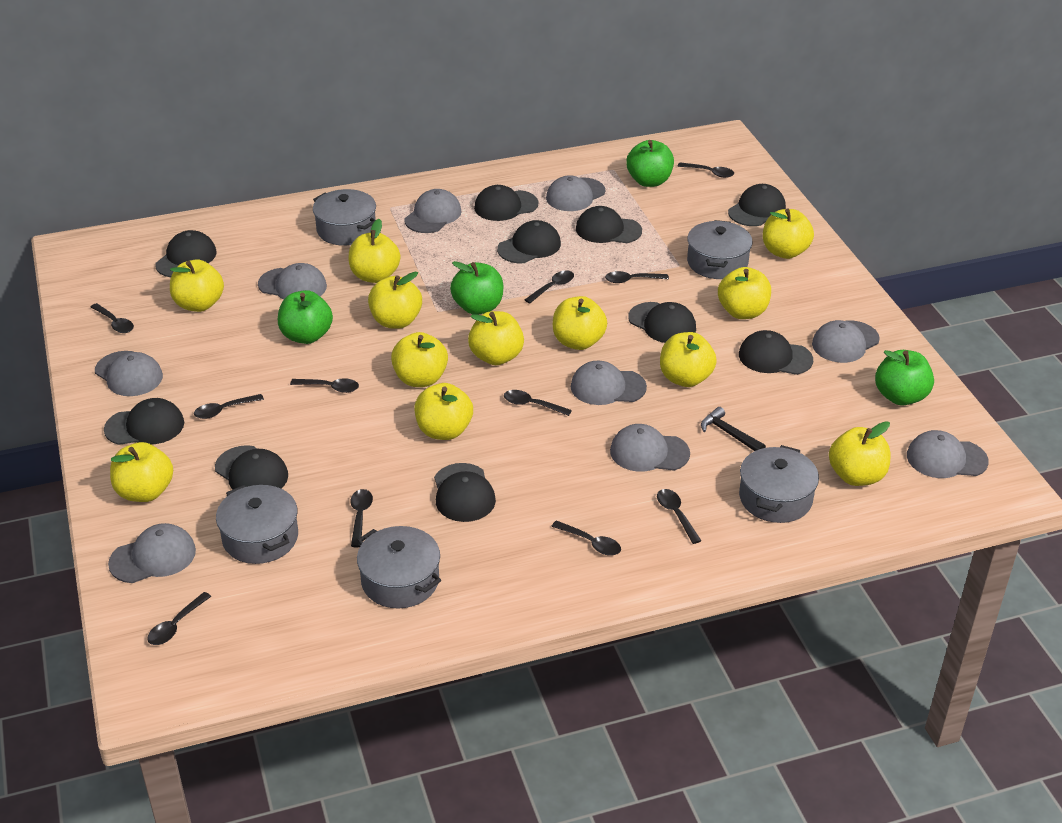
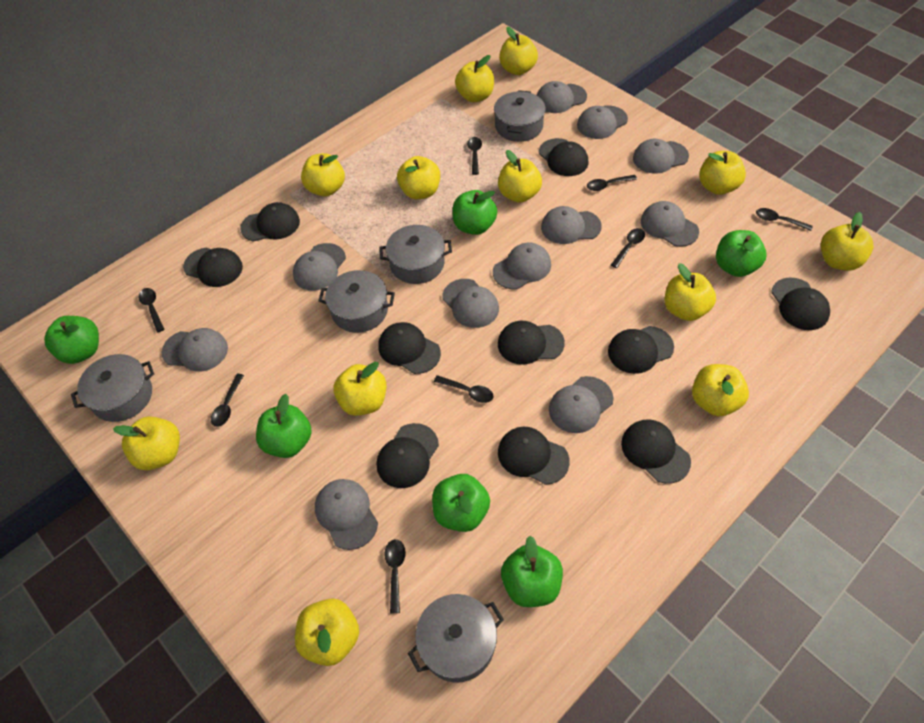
black hammer: 1 -> 0
black spoon: 11 -> 8
green apple: 4 -> 6
grey cap: 9 -> 11

